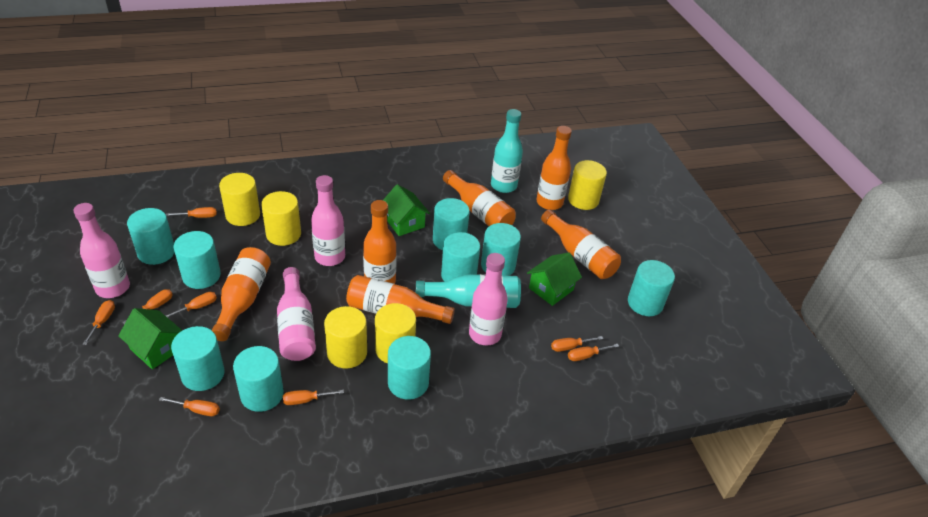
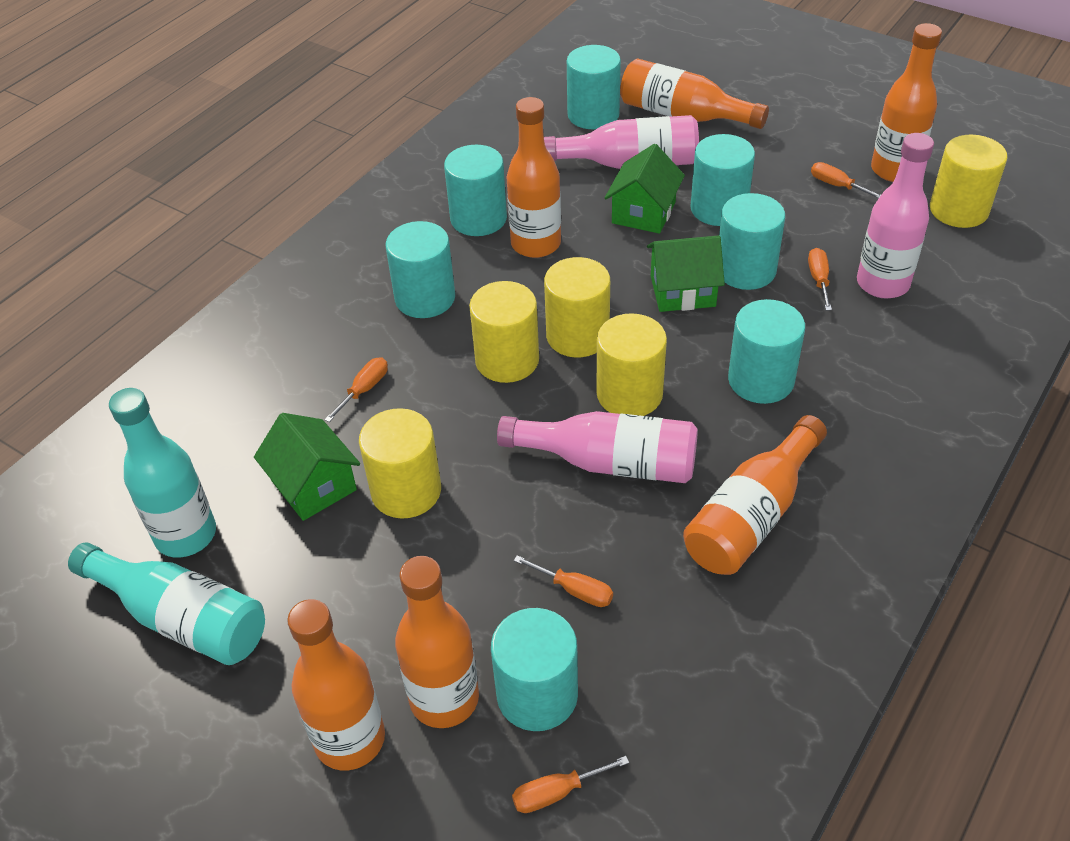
orange screwdriver: 8 -> 5
pink bottle: 4 -> 3
turquoise cylinder: 9 -> 7

